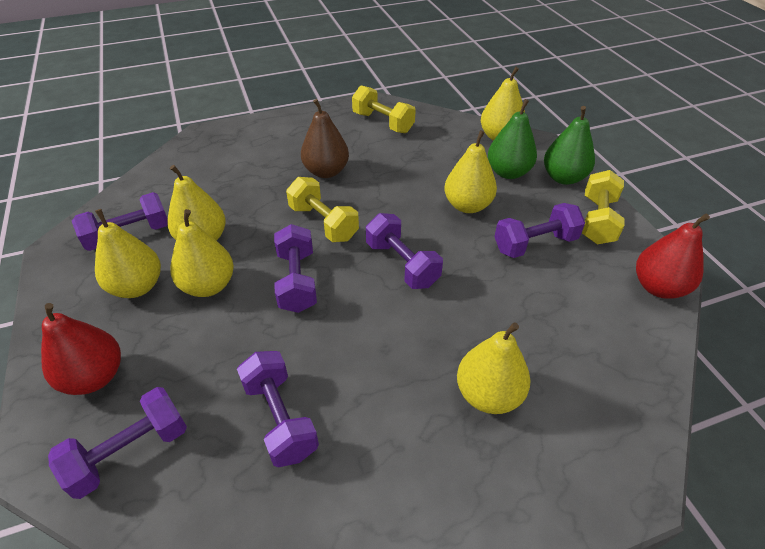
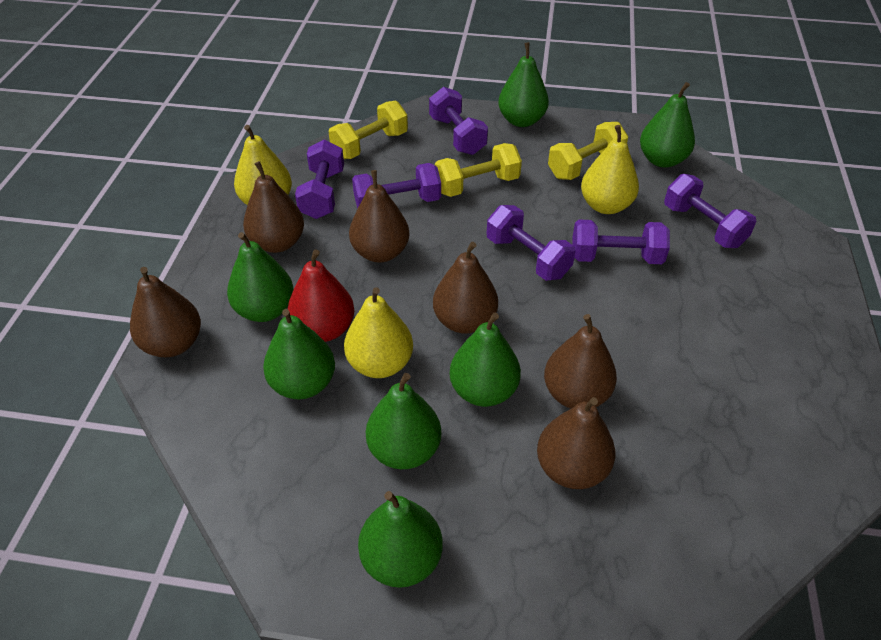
brown pear: 1 -> 6
green pear: 2 -> 7
red pear: 2 -> 1
yellow pear: 6 -> 3

